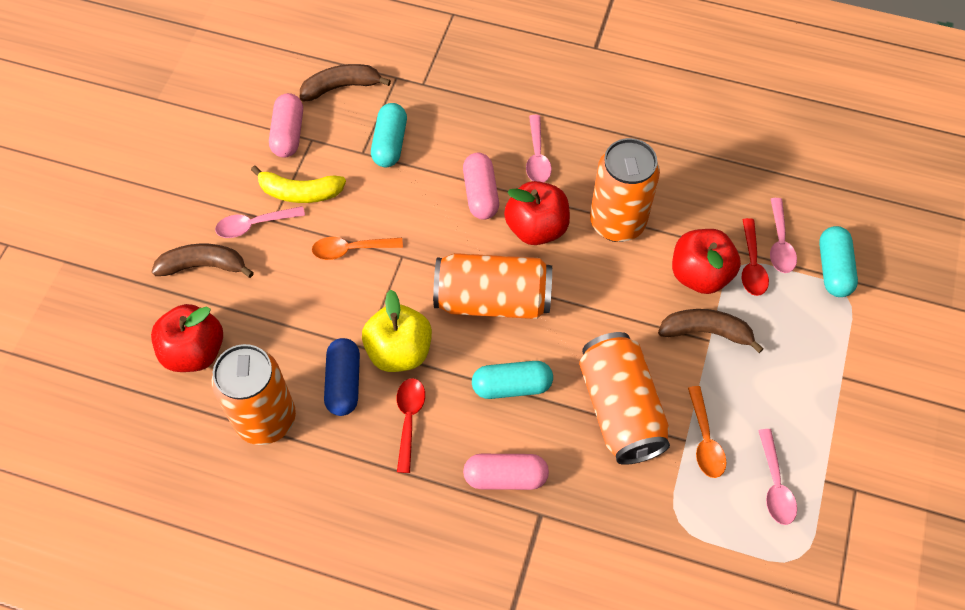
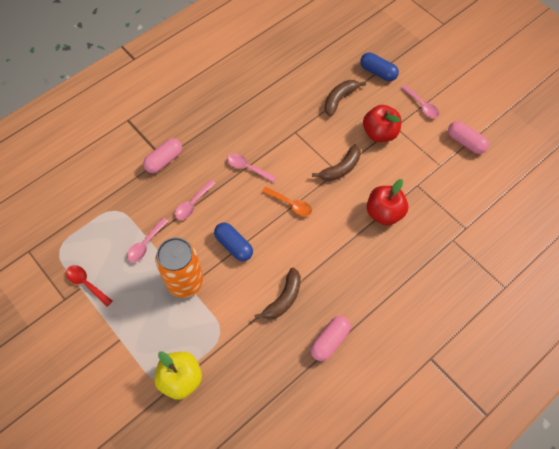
blue capsule: 1 -> 2
orange can: 4 -> 1
orange spoon: 2 -> 1
red apple: 3 -> 2
red spoon: 2 -> 1
turquoise capsule: 3 -> 0
yellow banana: 1 -> 0

